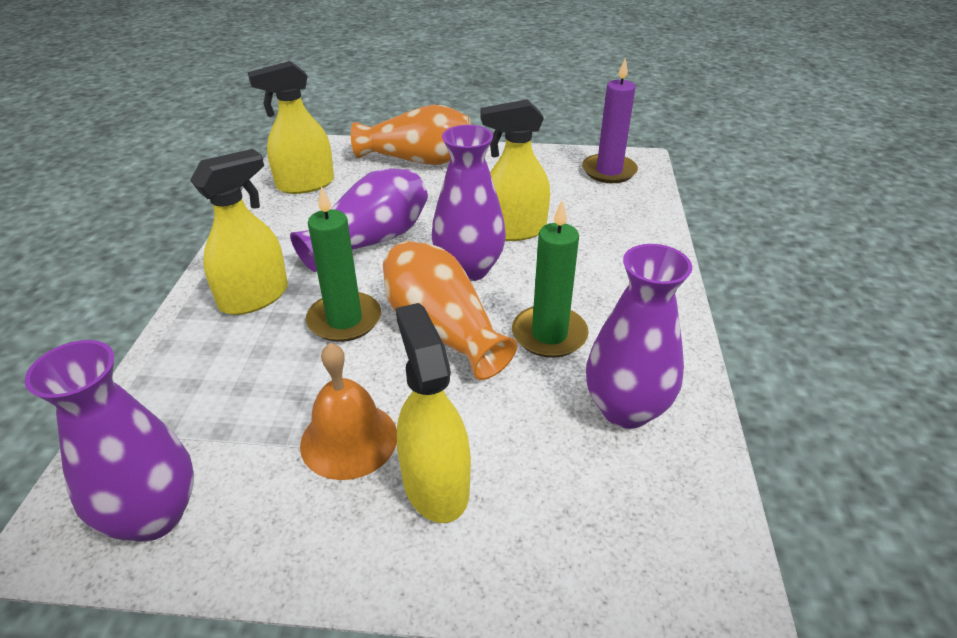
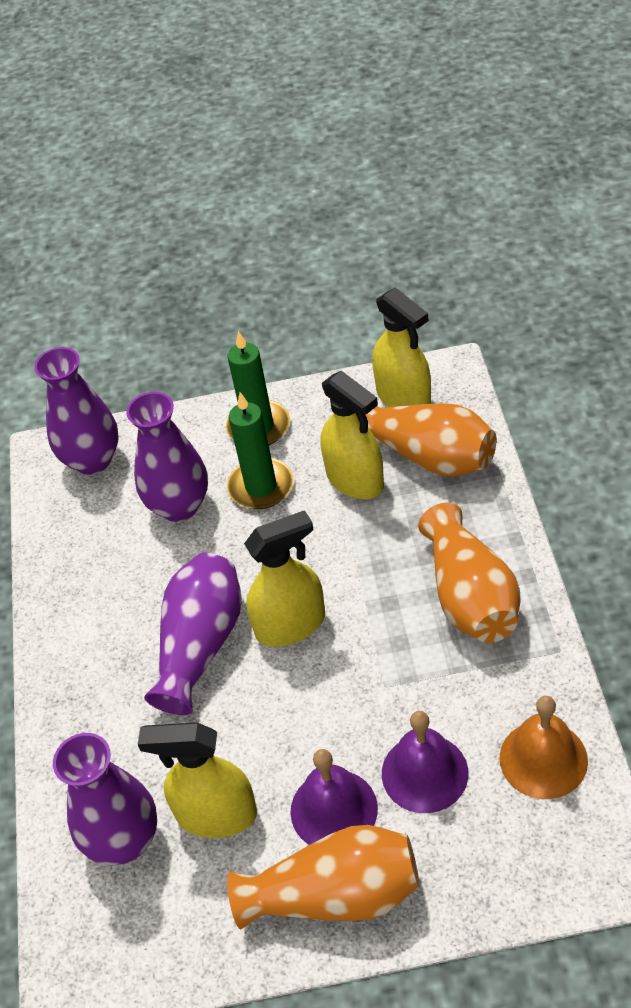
orange vase: 2 -> 3
purple bell: 0 -> 2
purple candle: 1 -> 0

